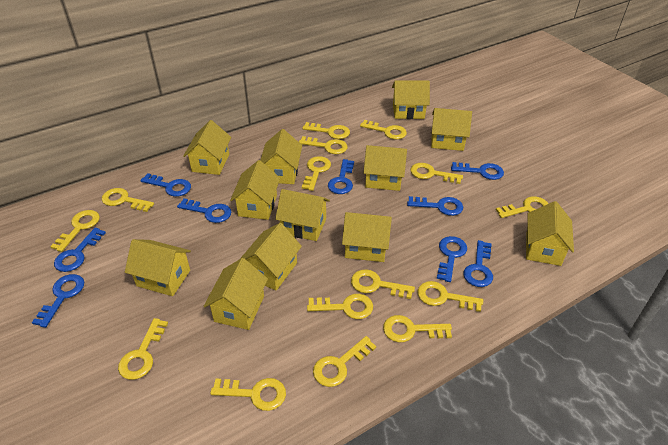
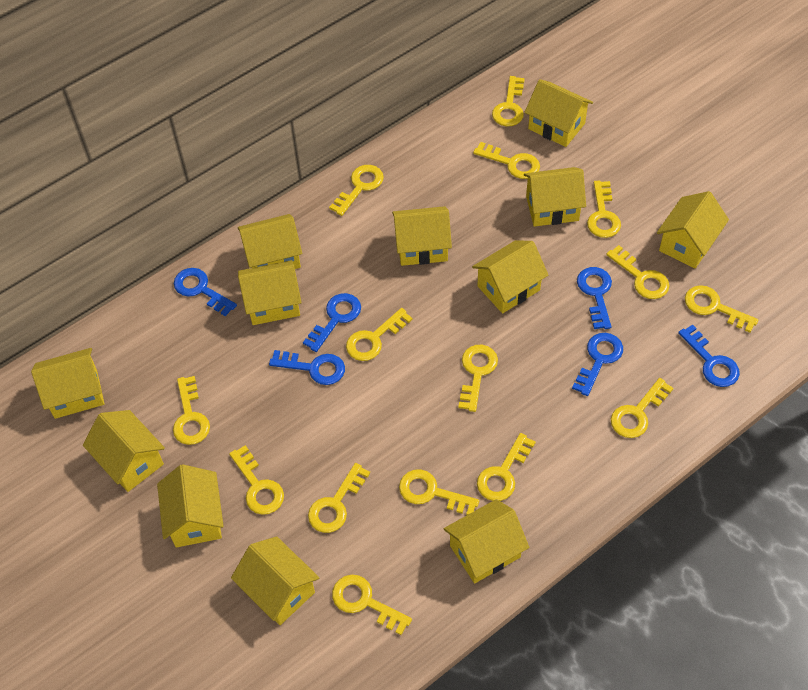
blue key: 9 -> 6

